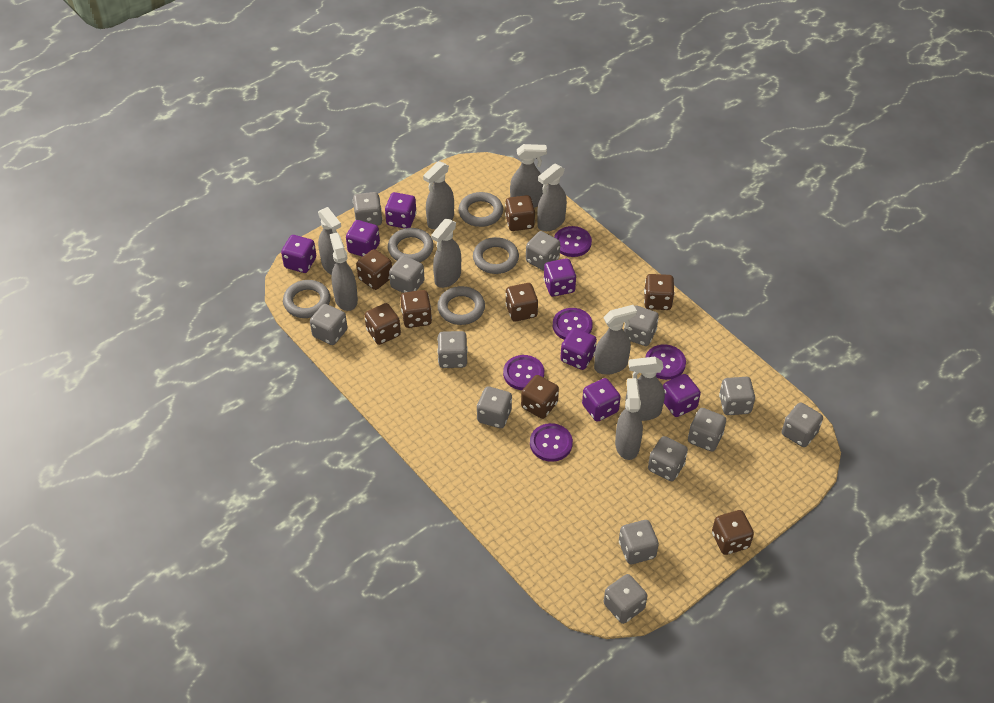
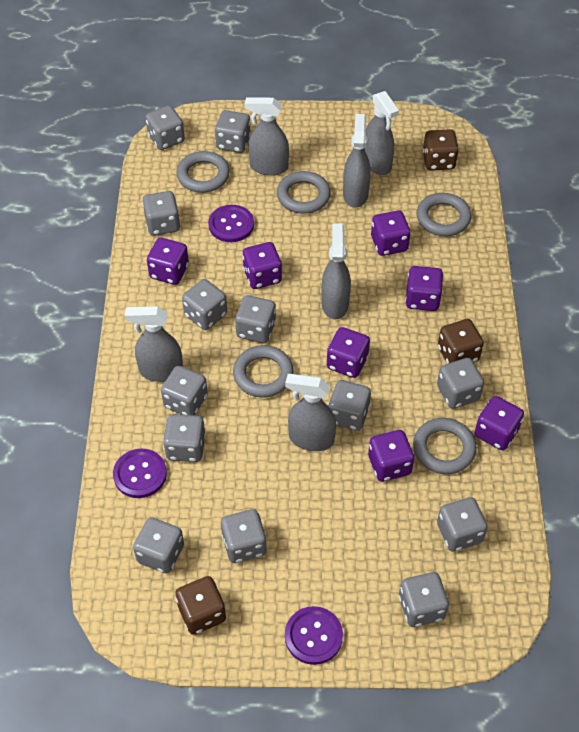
brown dice: 8 -> 3
grey spray bottle: 9 -> 6
purple button: 5 -> 3

